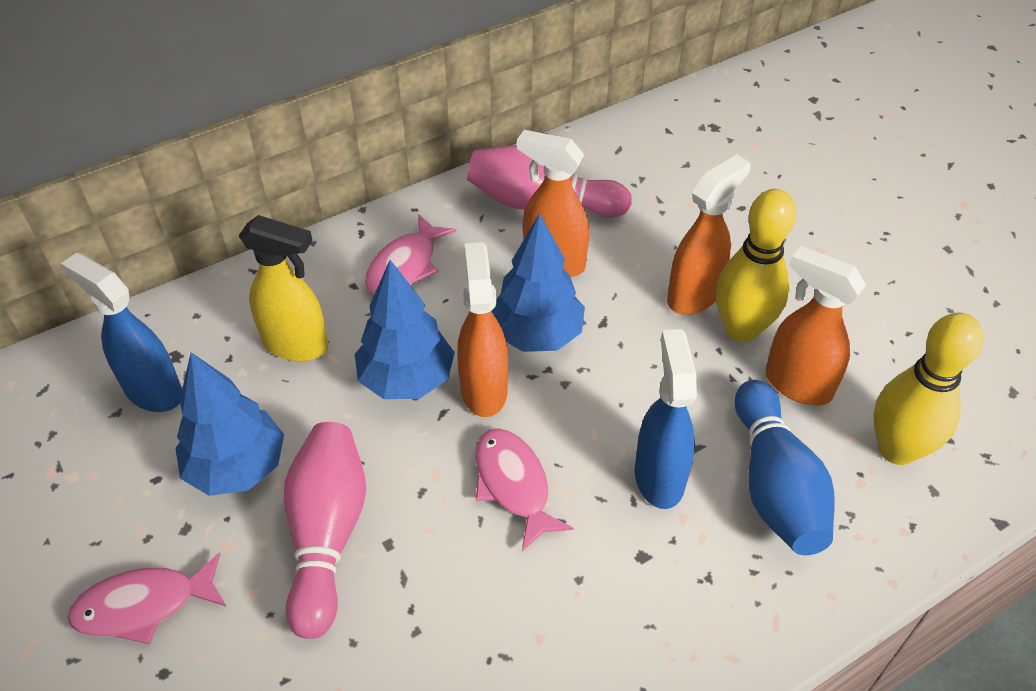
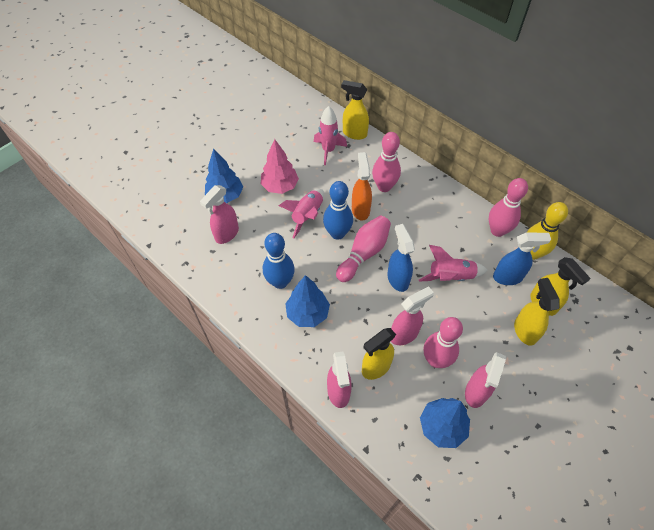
blue bowling pin: 1 -> 2
orange spray bottle: 4 -> 1
pink bowling pin: 2 -> 4
pink fish: 3 -> 0
pink rocket: 0 -> 3
pink spray bottle: 0 -> 4
pink tree: 0 -> 1
yellow bowling pin: 2 -> 1
yellow spray bottle: 1 -> 4

